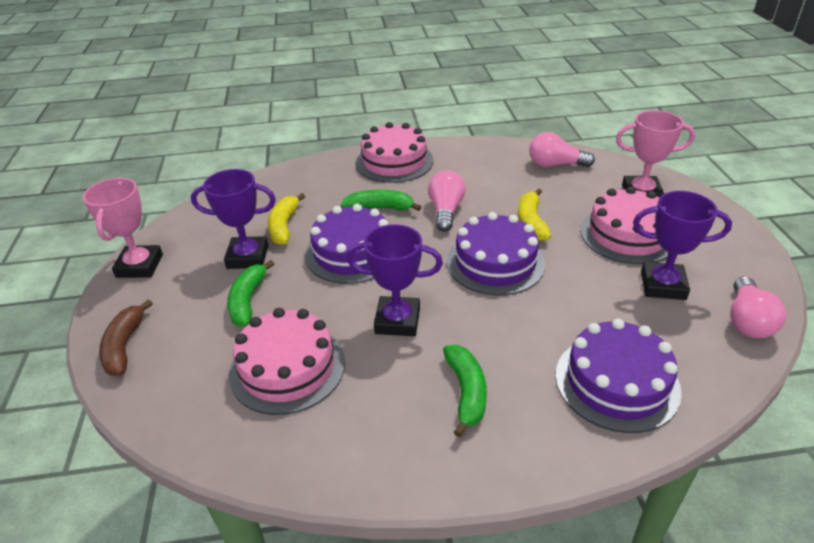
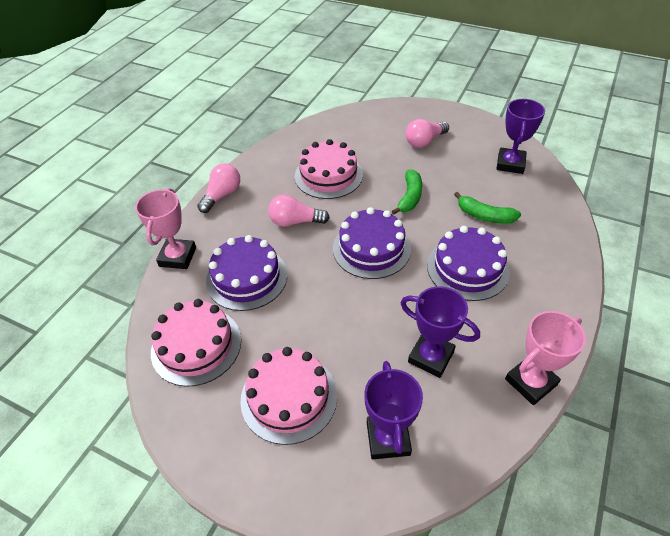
brown banana: 1 -> 0
green banana: 3 -> 2
yellow banana: 2 -> 0

